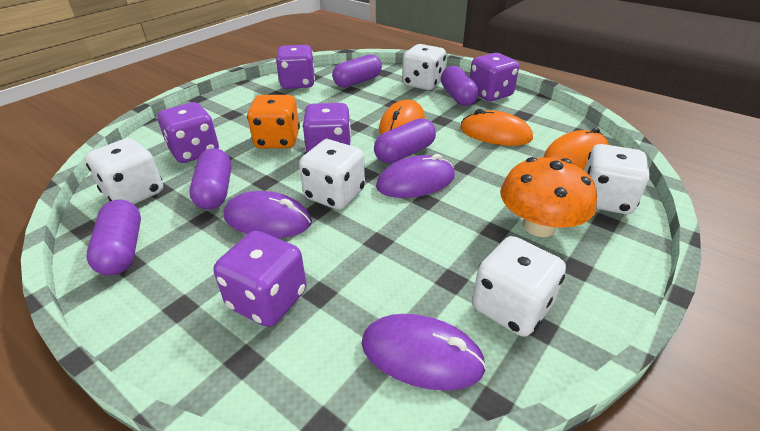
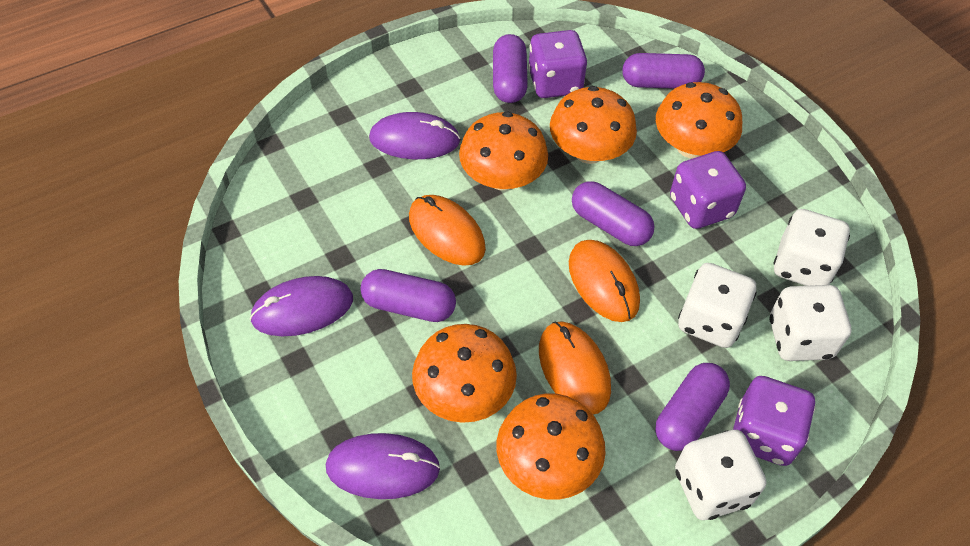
orange dice: 1 -> 0
orange mushroom: 1 -> 5
purple dice: 5 -> 3
white dice: 5 -> 4

